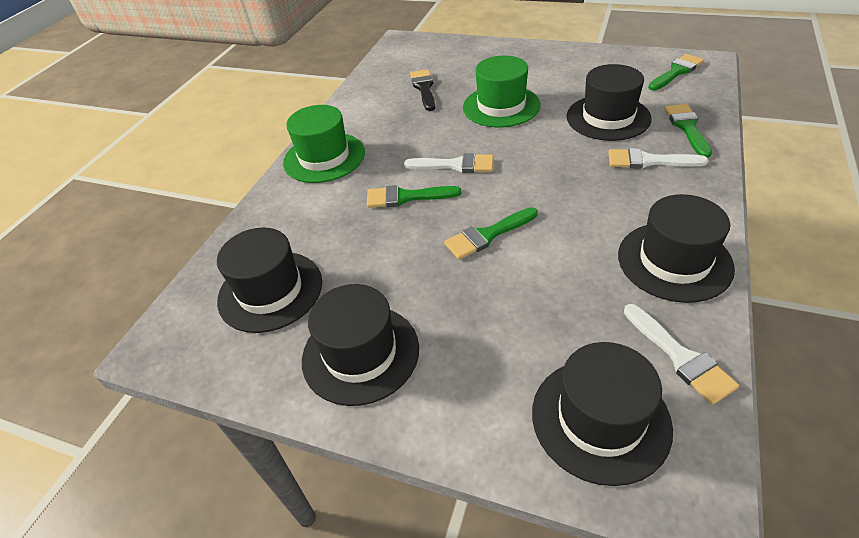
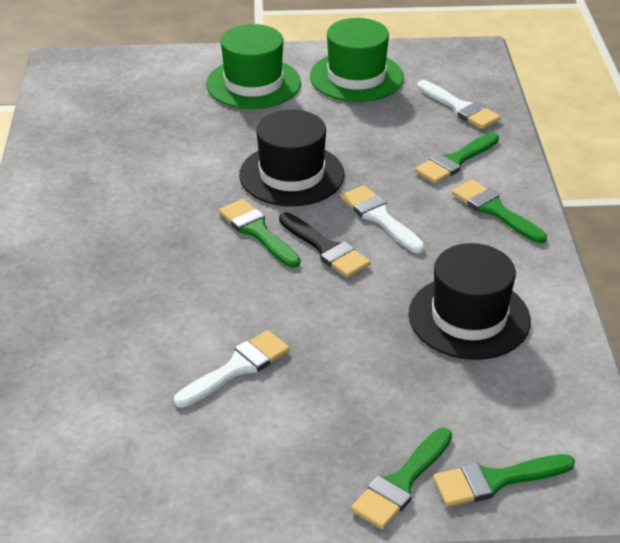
black hat: 5 -> 2
green brush: 4 -> 5

